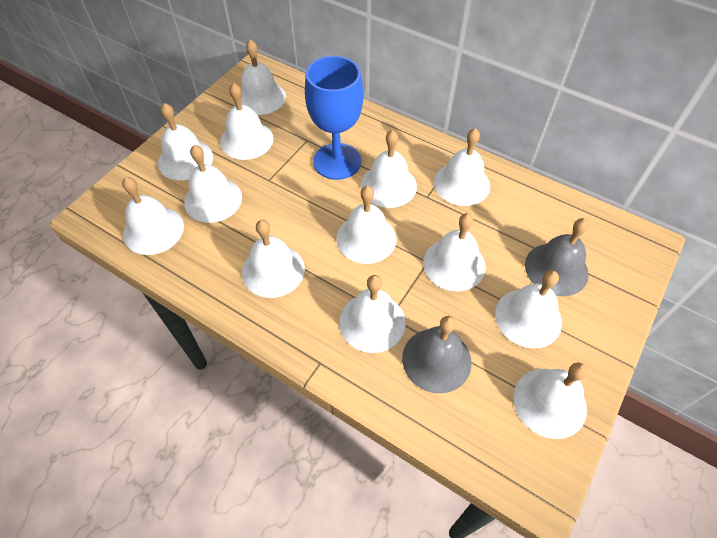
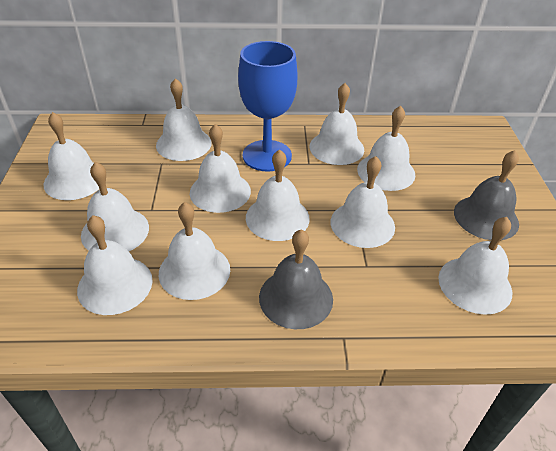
white bell: 13 -> 11

